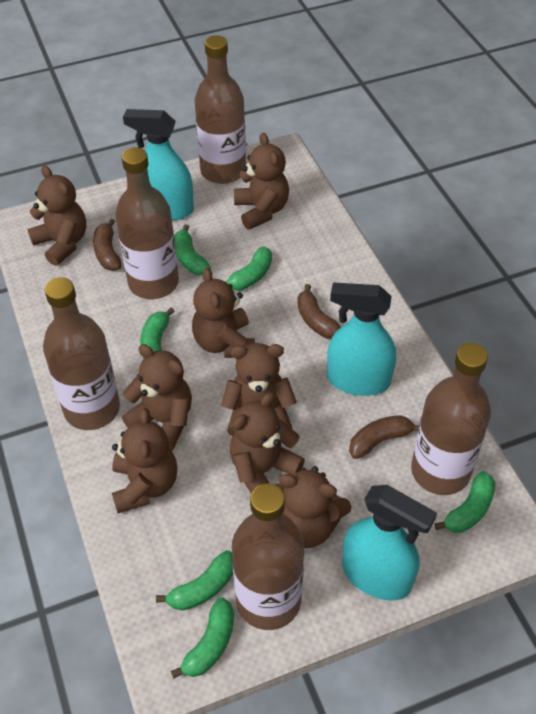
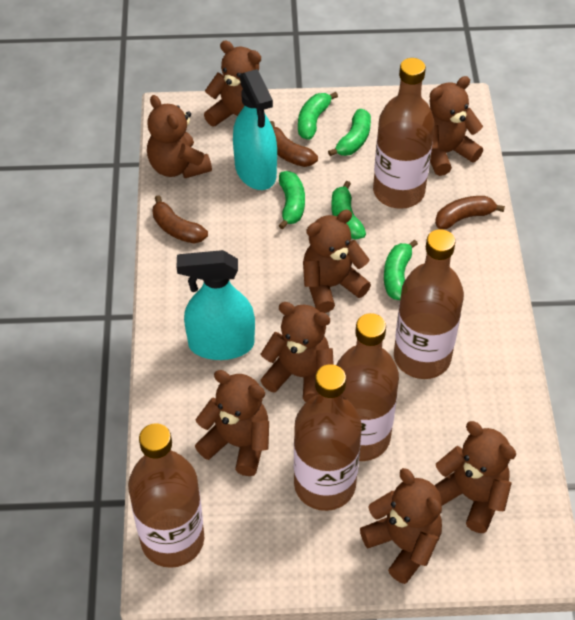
green banana: 6 -> 5
turquoise spray bottle: 3 -> 2

